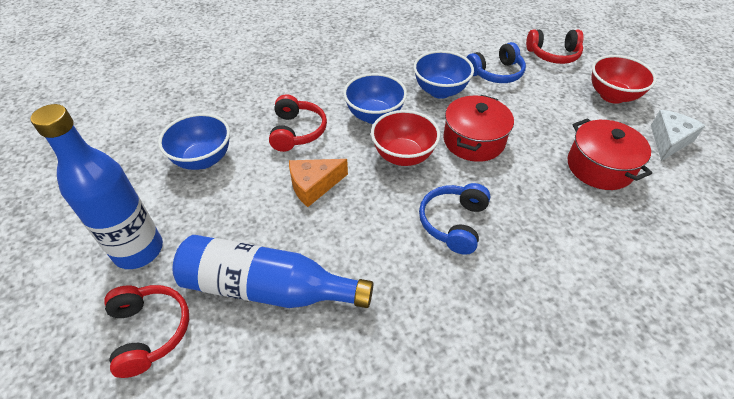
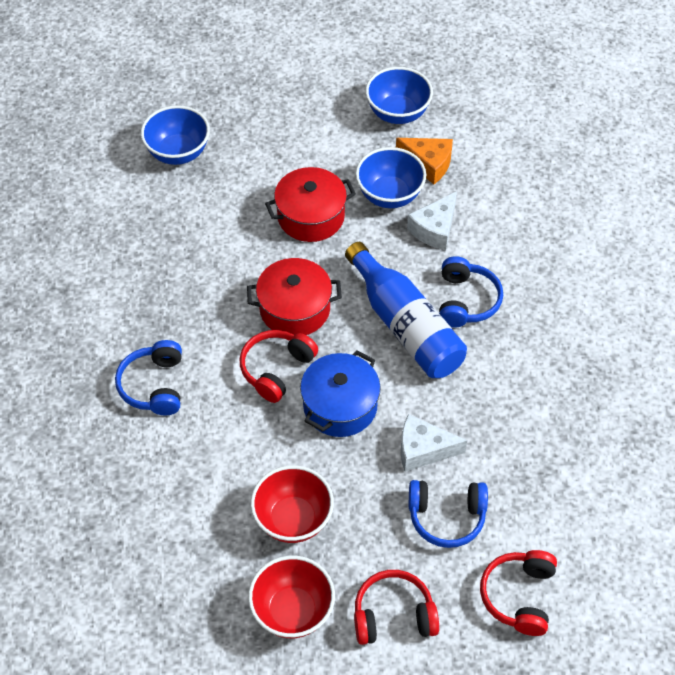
blue bottle: 2 -> 1
blue headphones: 2 -> 3
blue pot: 0 -> 1
white cheese: 1 -> 2

